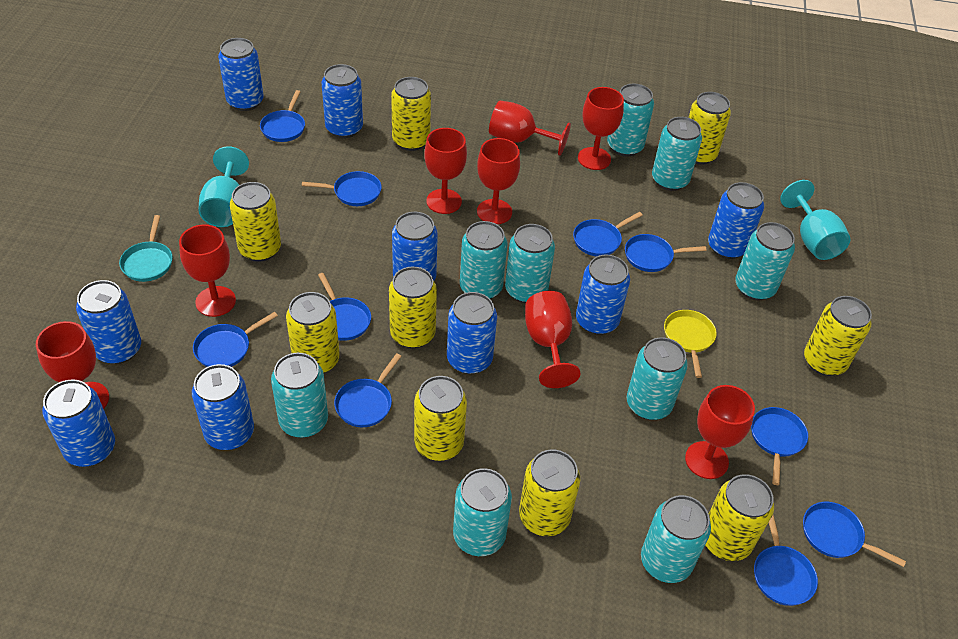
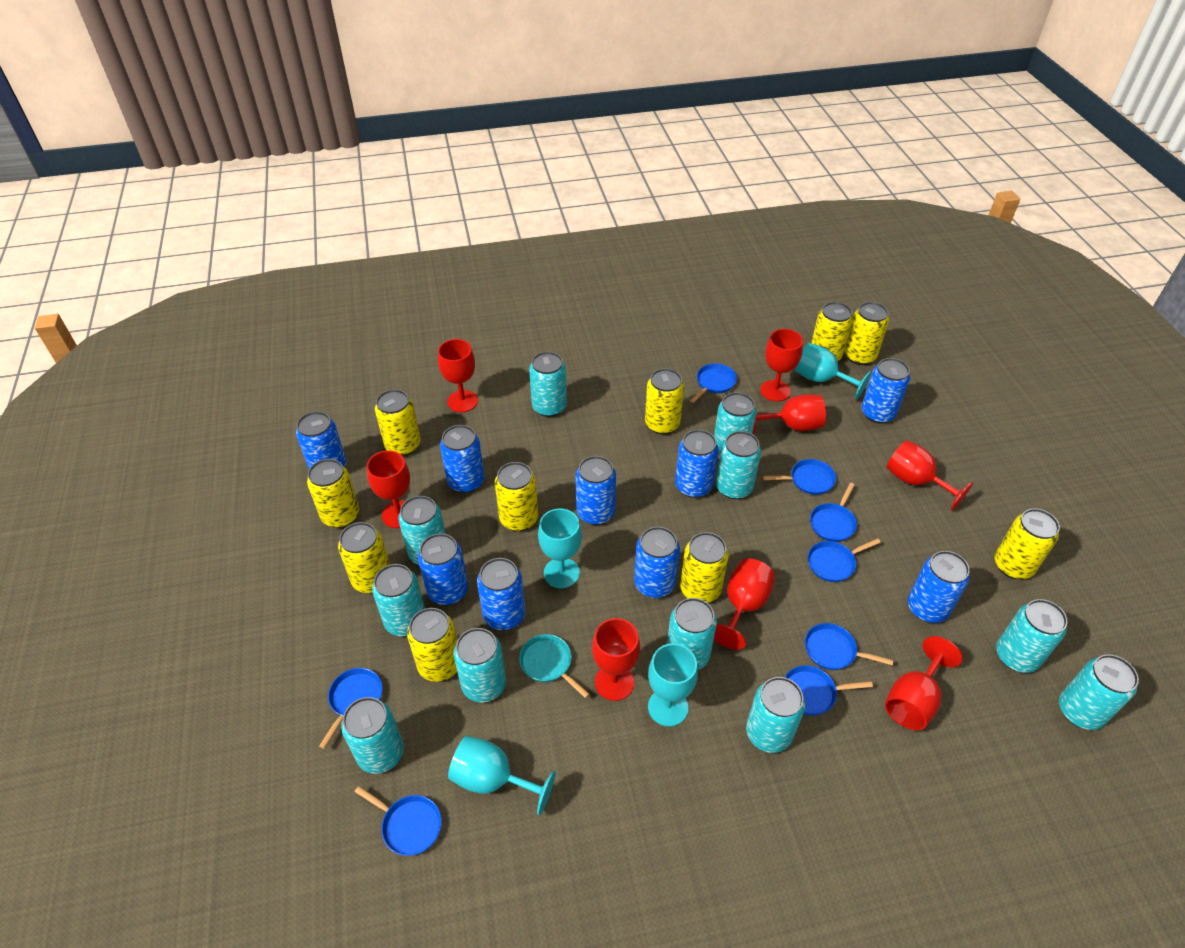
blue pan: 10 -> 8
turquoise can: 9 -> 11
turquoise goblet: 2 -> 4
yellow can: 9 -> 10
yellow pan: 1 -> 0

